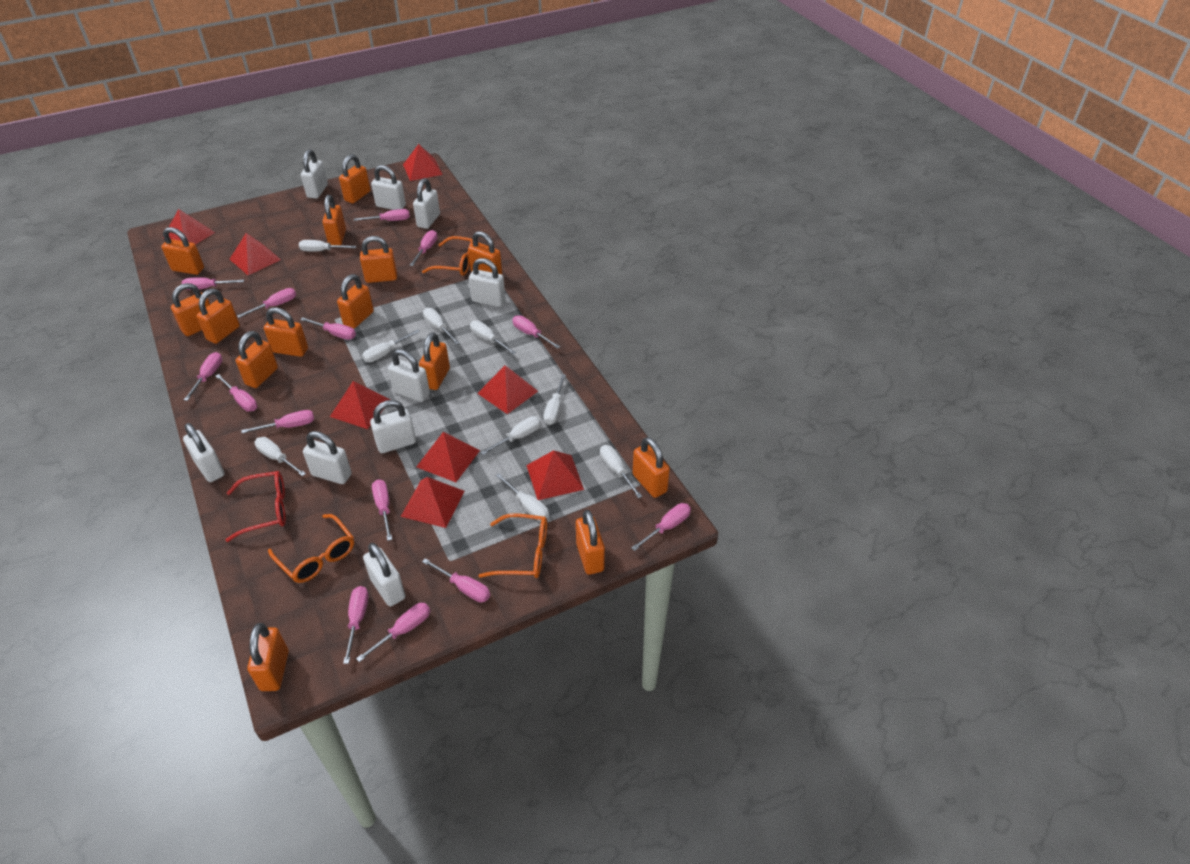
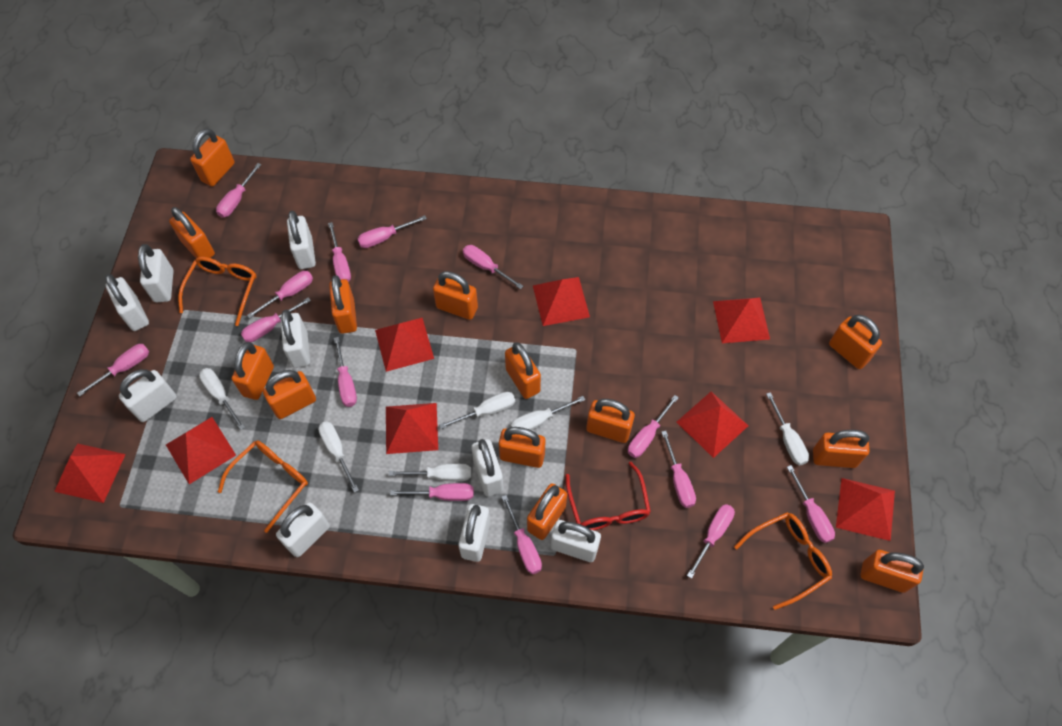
orange padlock: 14 -> 13
white screwdriver: 9 -> 6

